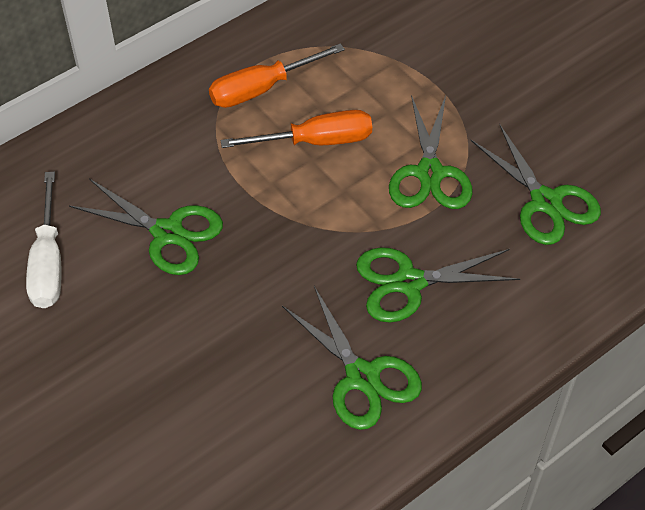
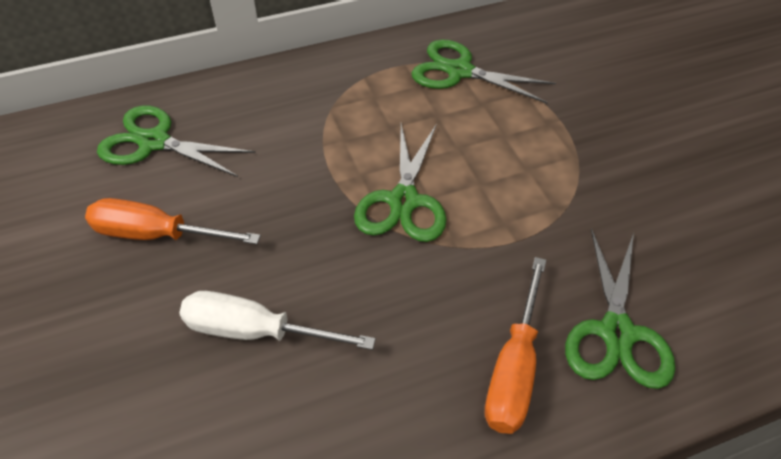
green scissors: 5 -> 4

